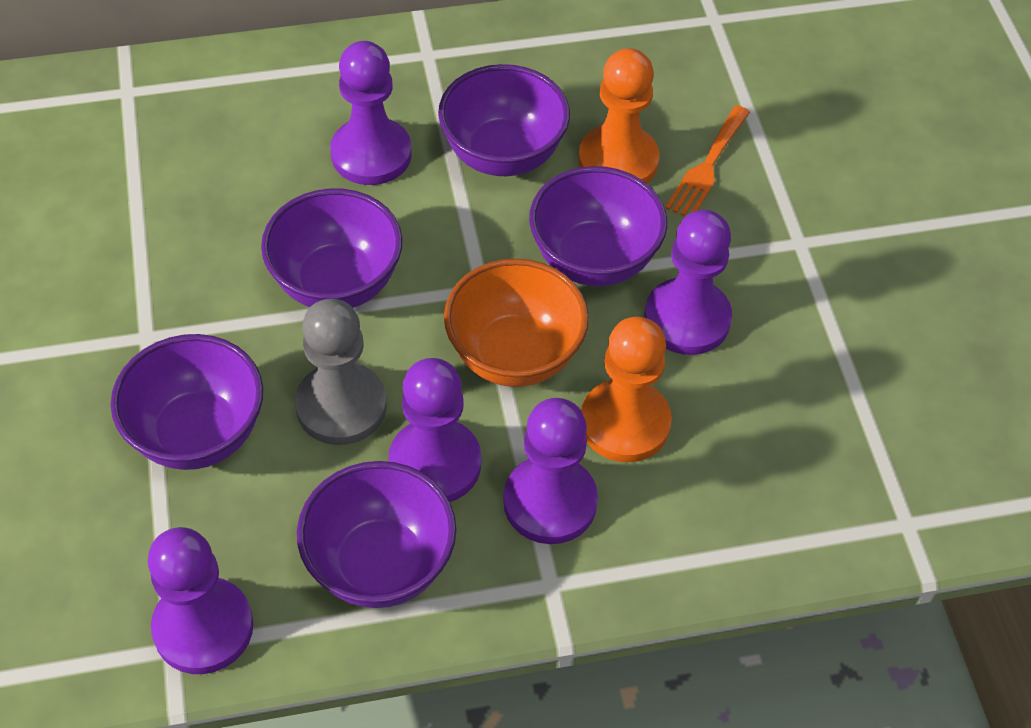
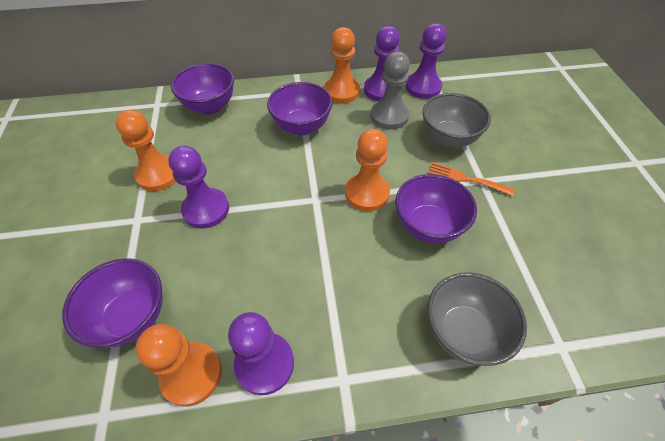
grey bowl: 0 -> 2
orange bowl: 1 -> 0
orange pawn: 2 -> 4
purple bowl: 5 -> 4
purple pawn: 5 -> 4

